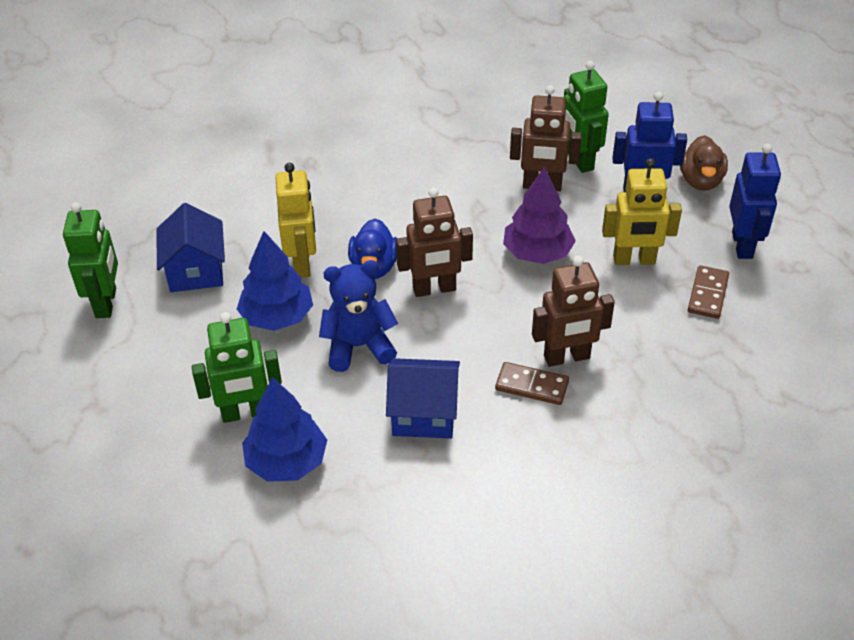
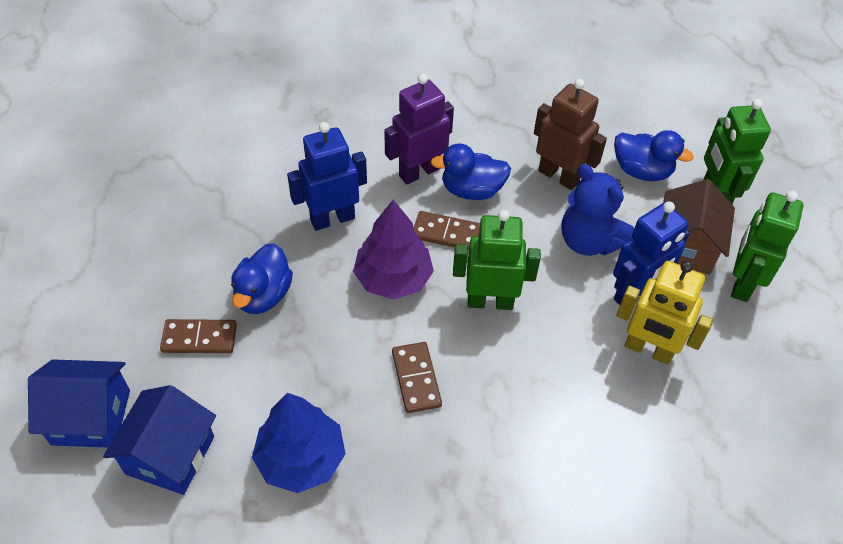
blue duck: 1 -> 3
blue tree: 2 -> 1
brown domino: 2 -> 3
brown duck: 1 -> 0
brown house: 0 -> 1
brown robot: 3 -> 1
purple robot: 0 -> 1
yellow robot: 2 -> 1

